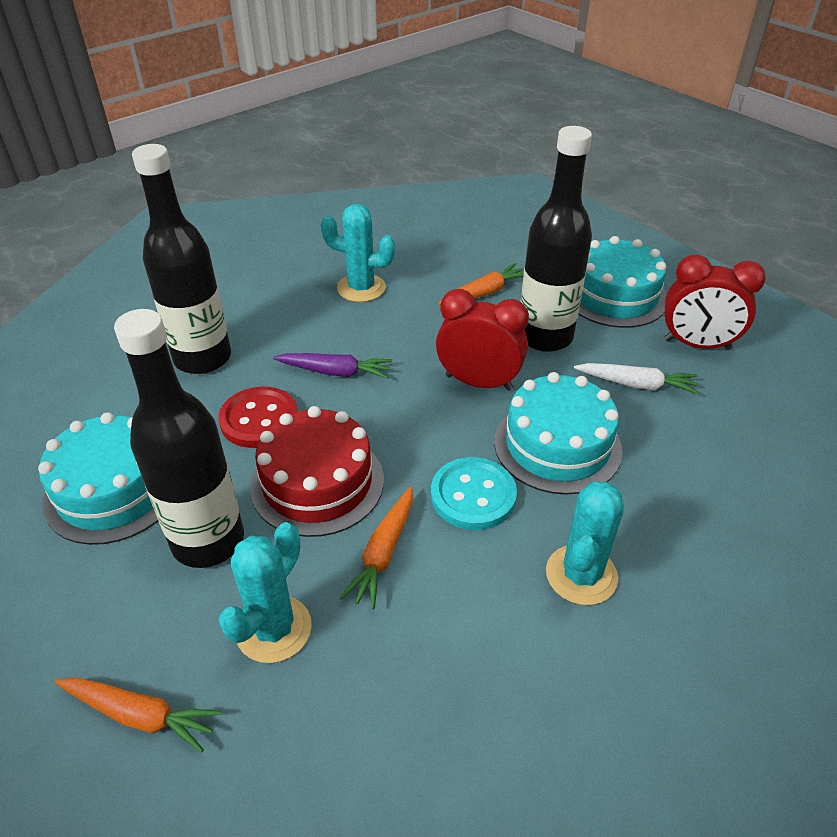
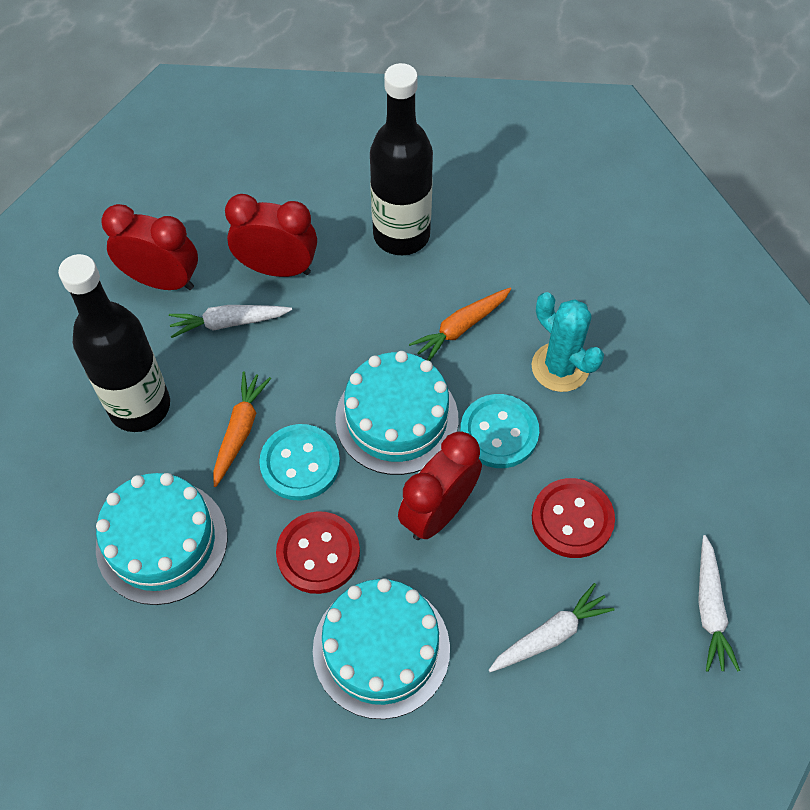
black bottle: 3 -> 2
orange carrot: 3 -> 2
purple carrot: 1 -> 0
red button: 1 -> 2
red cake: 1 -> 0
red clock: 2 -> 3
turquoise button: 1 -> 2
turquoise cactus: 3 -> 1
white carrot: 1 -> 3

